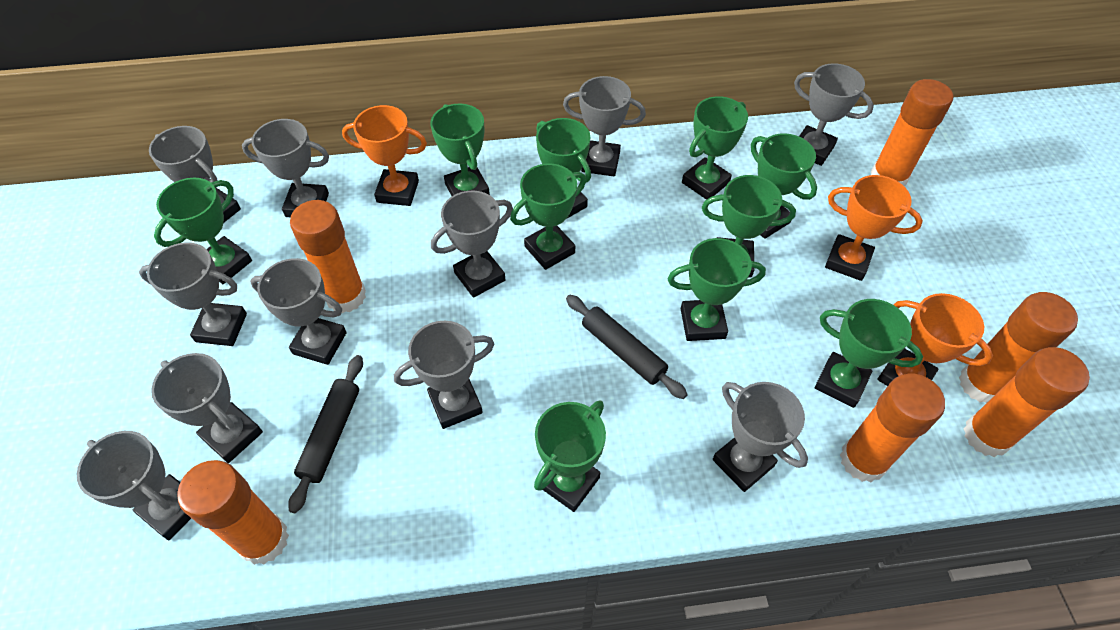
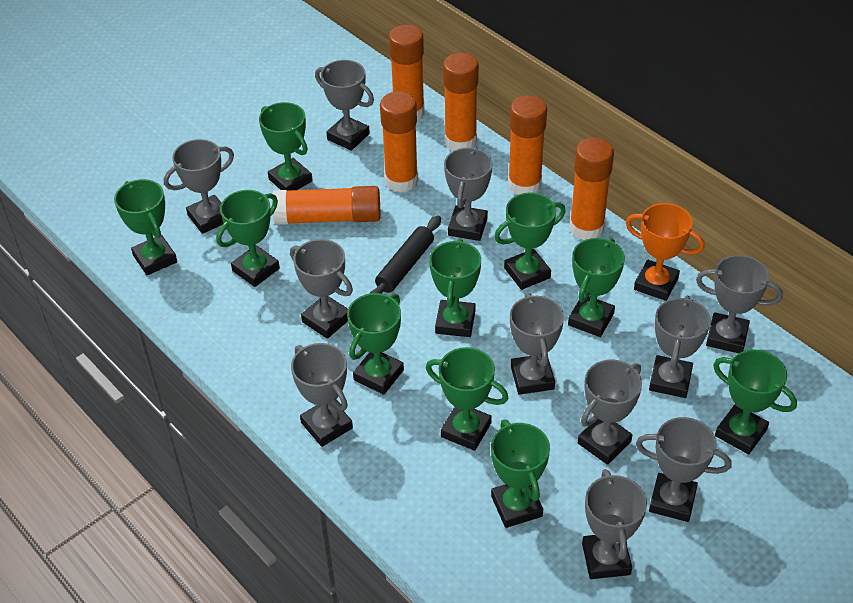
black rolling pin: 2 -> 1
orange trophy: 3 -> 1

